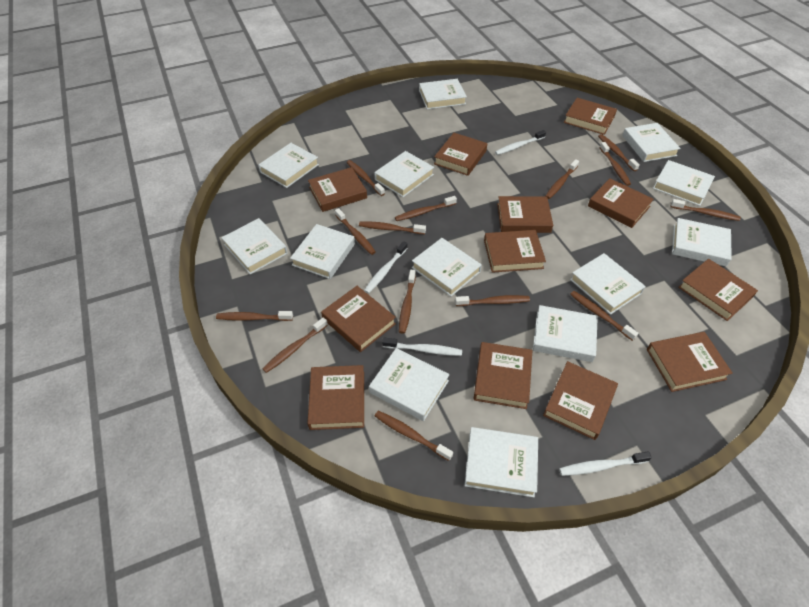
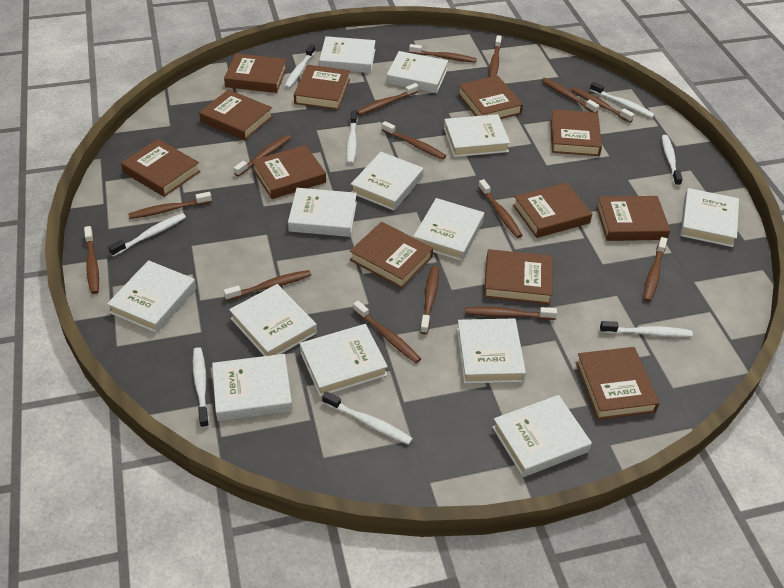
brown toothbrush: 14 -> 15
white toothbrush: 4 -> 8

